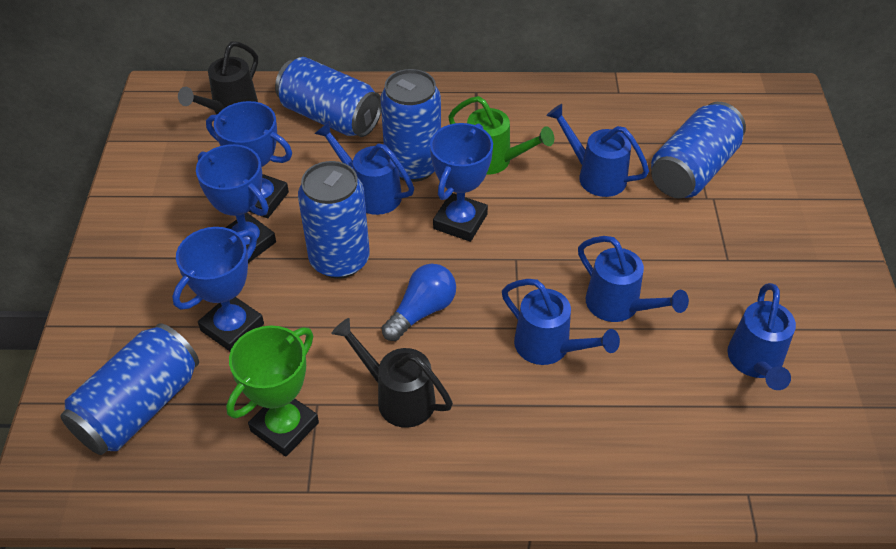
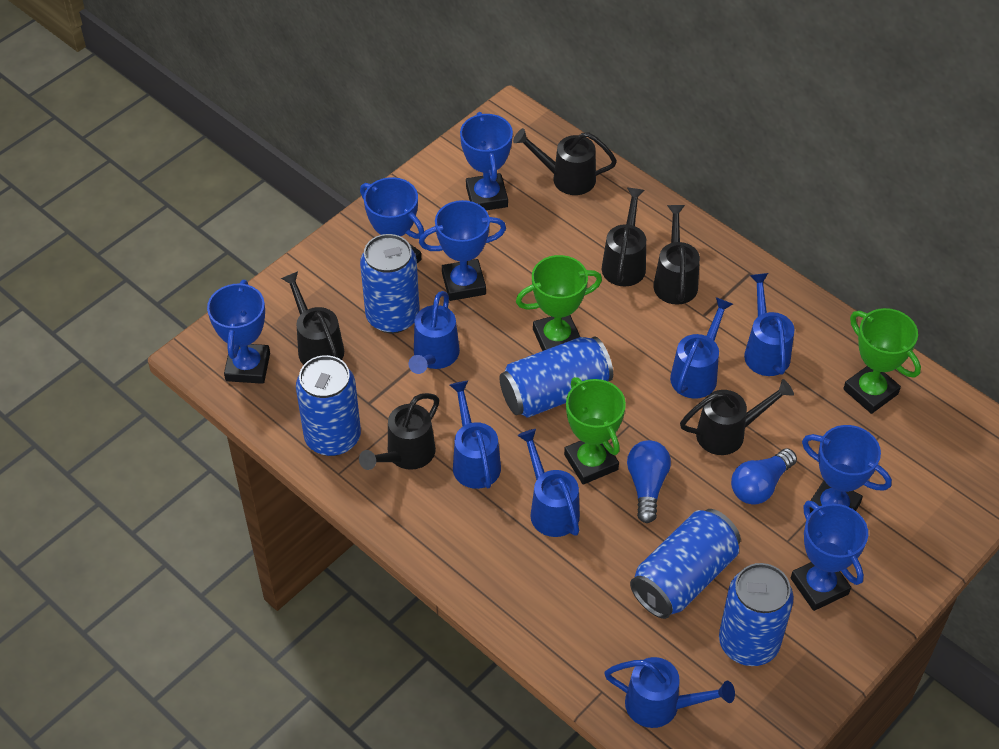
black watering can: 2 -> 6
blue light bulb: 1 -> 2
blue trophy: 4 -> 6
blue watering can: 5 -> 6
green trophy: 1 -> 3
green watering can: 1 -> 0

